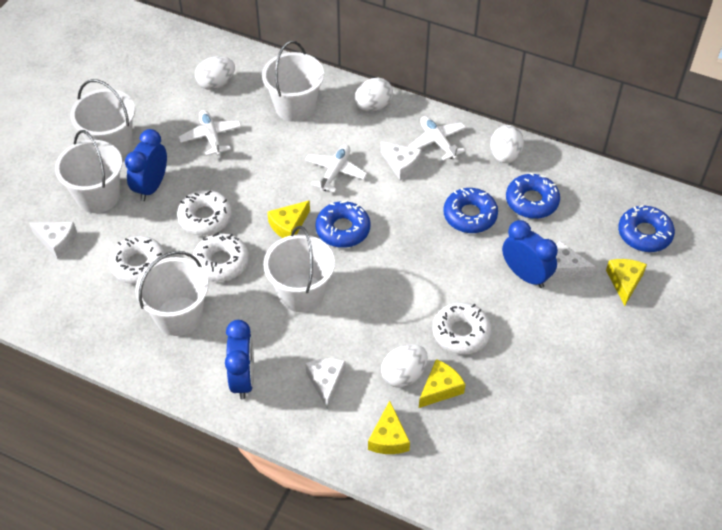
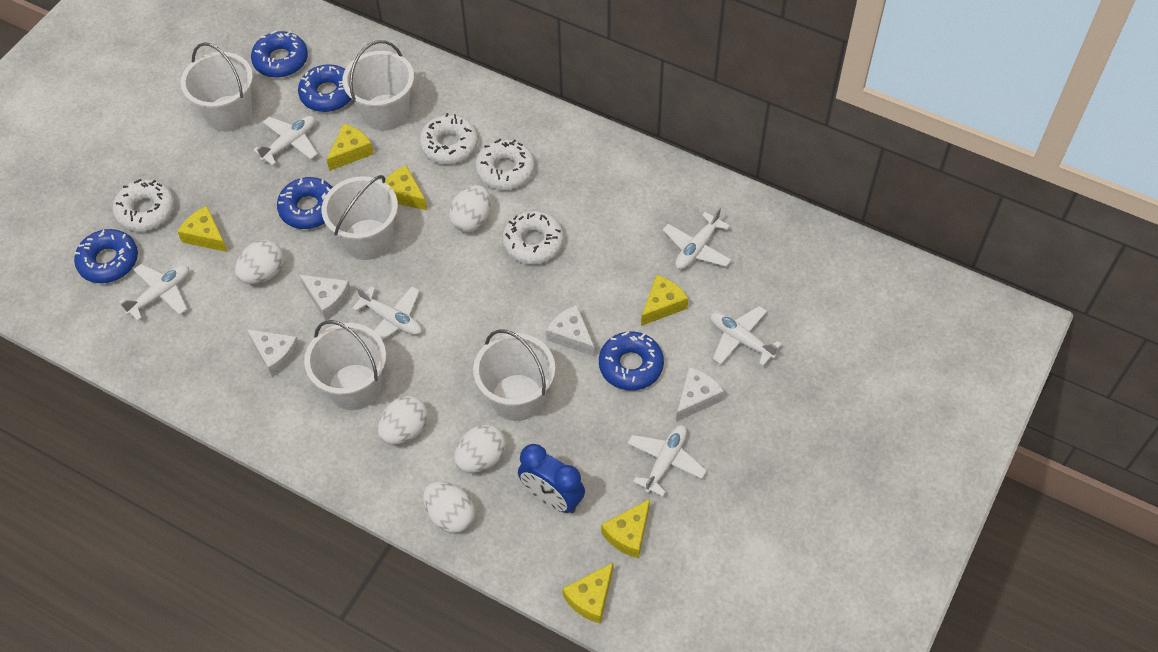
blue clock: 3 -> 1
blue donut: 4 -> 5
white egg: 4 -> 5
white plane: 3 -> 6
yellow cheese: 4 -> 6

